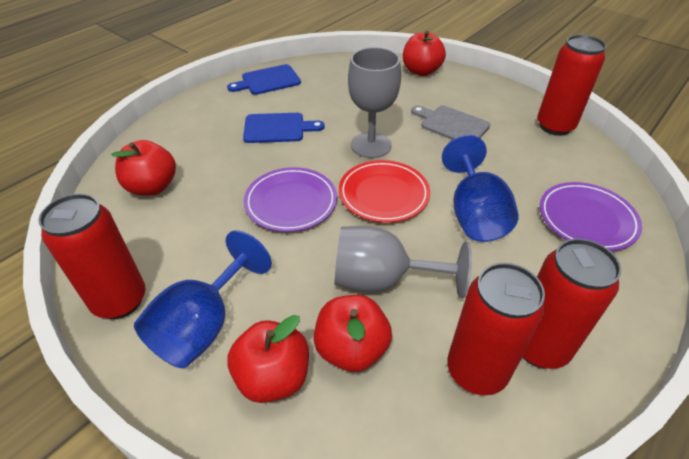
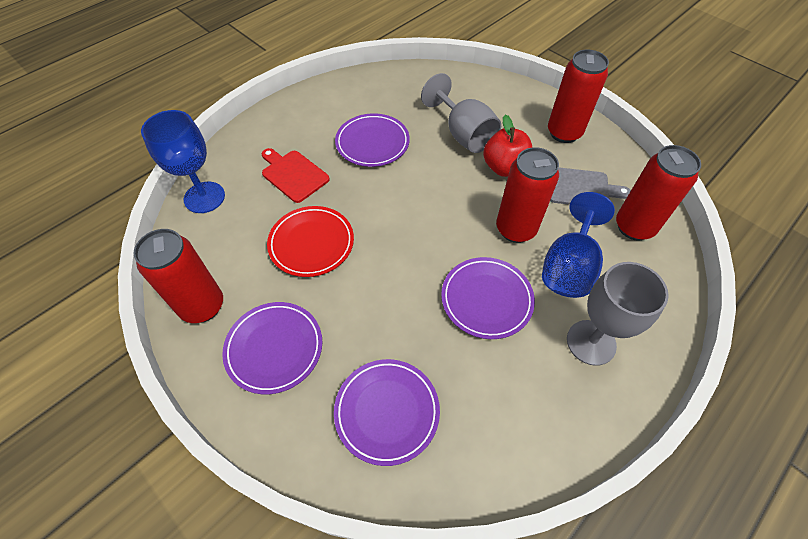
blue cutting board: 2 -> 0
purple plate: 2 -> 4
red apple: 4 -> 1
red cutting board: 0 -> 1

